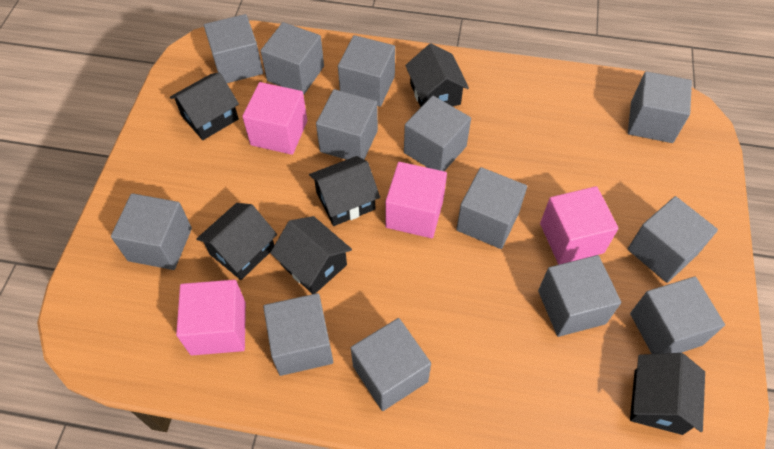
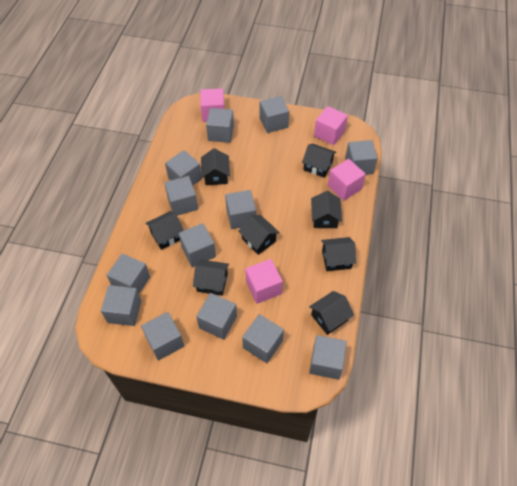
black house: 6 -> 8

